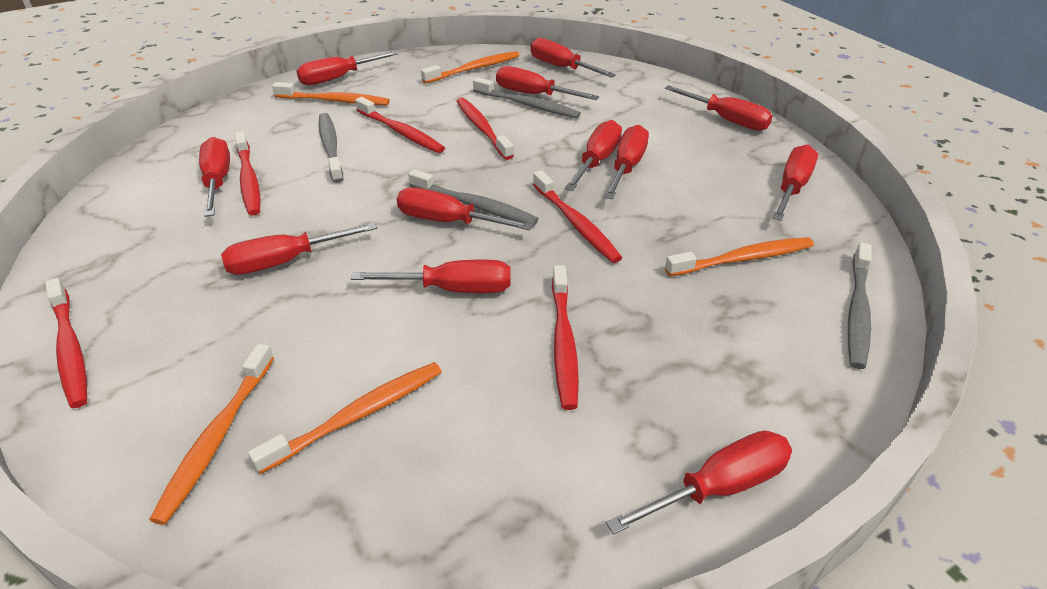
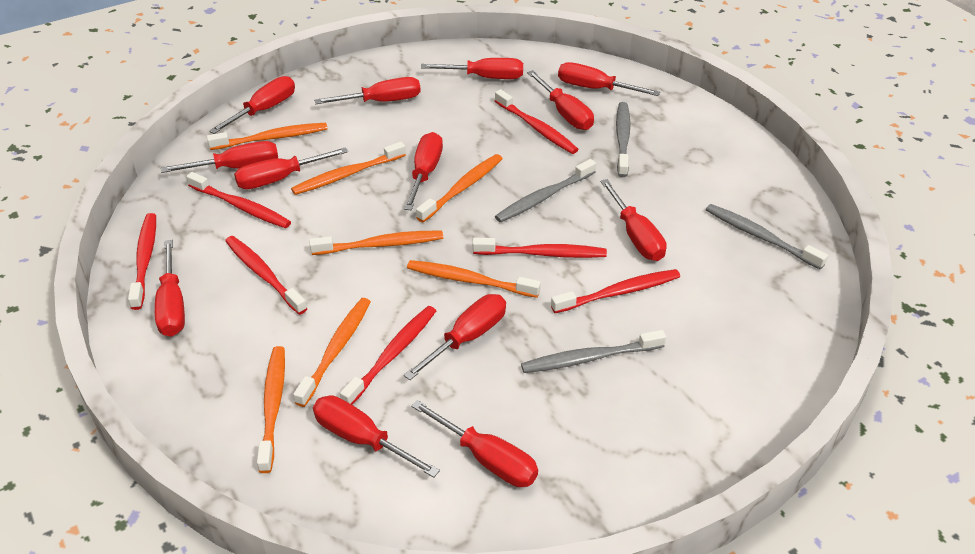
orange toothbrush: 5 -> 7
red screwdriver: 12 -> 13
red toothbrush: 6 -> 7

